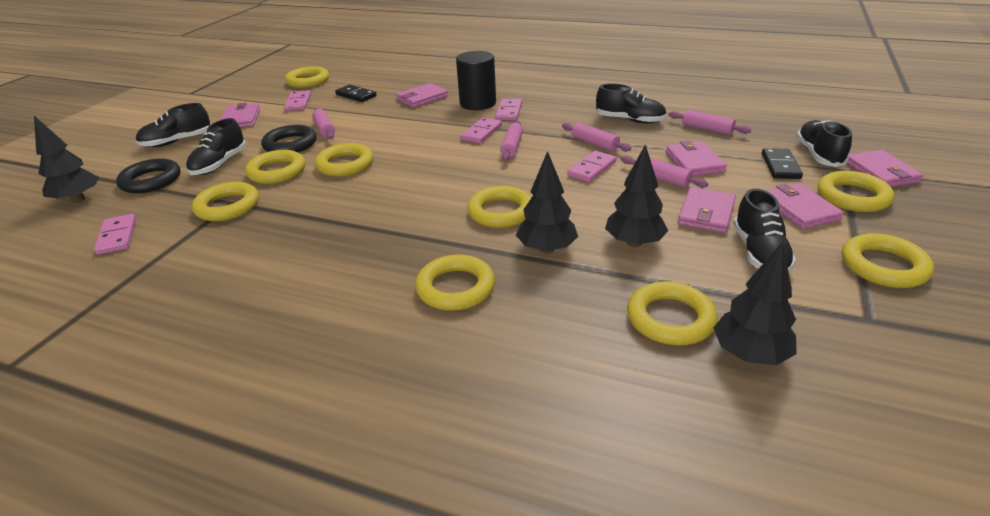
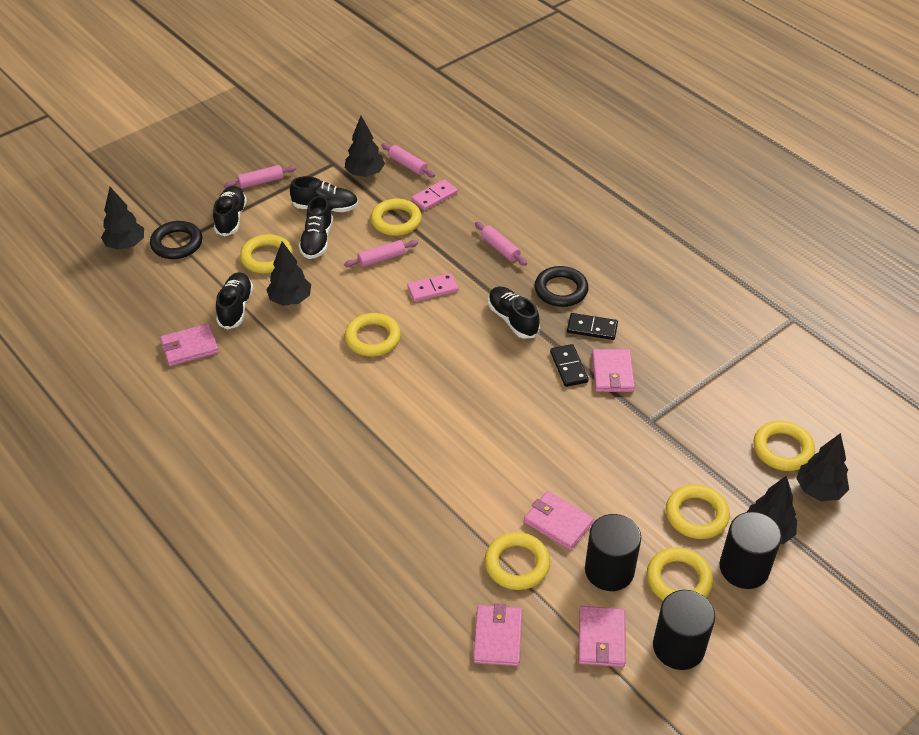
black cylinder: 1 -> 3
black tree: 4 -> 5
pink domino: 5 -> 2
pink rolling pin: 5 -> 4
pink wallet: 6 -> 5
yellow ring: 9 -> 7

